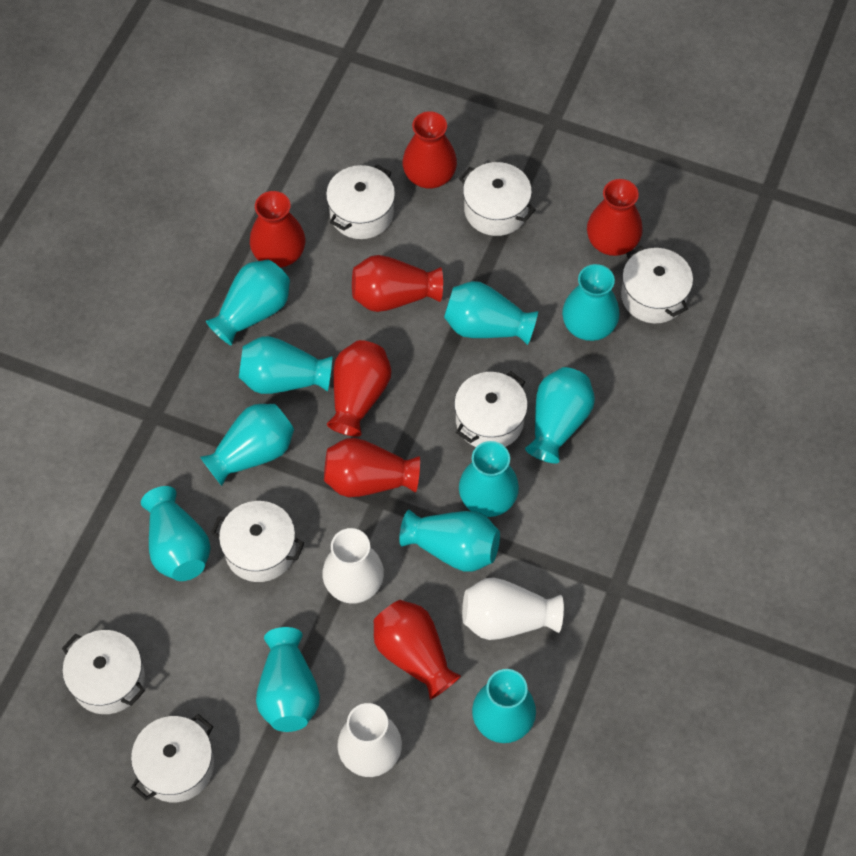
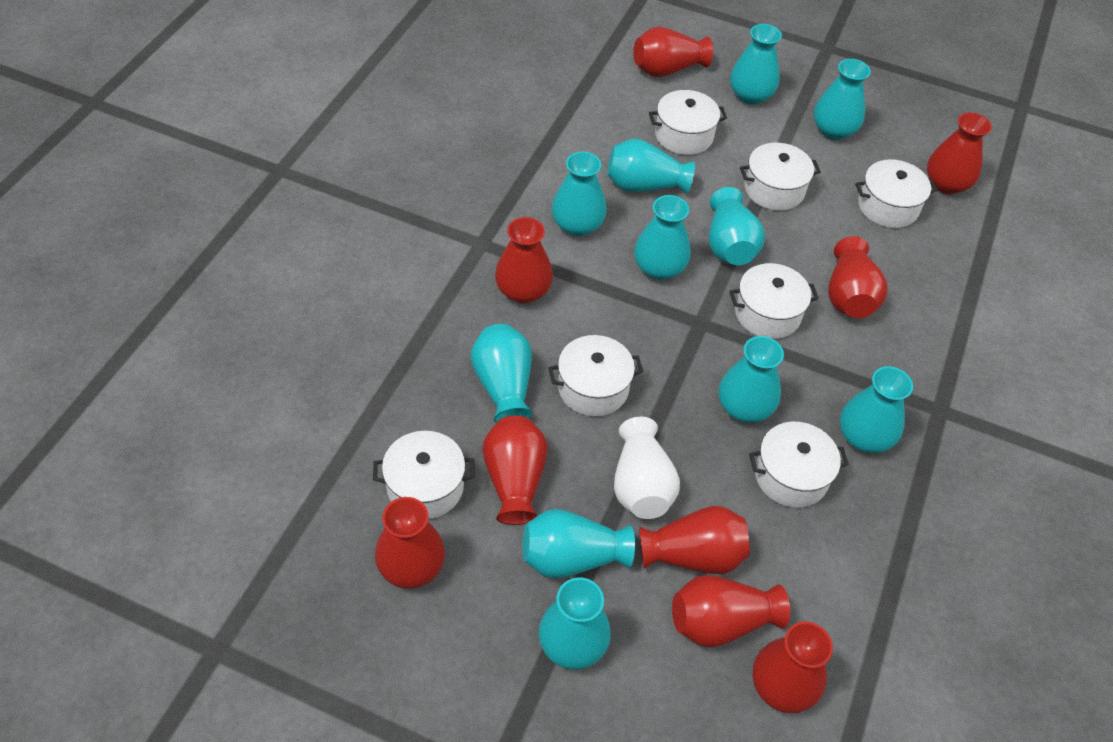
red vase: 7 -> 9
white vase: 3 -> 1

